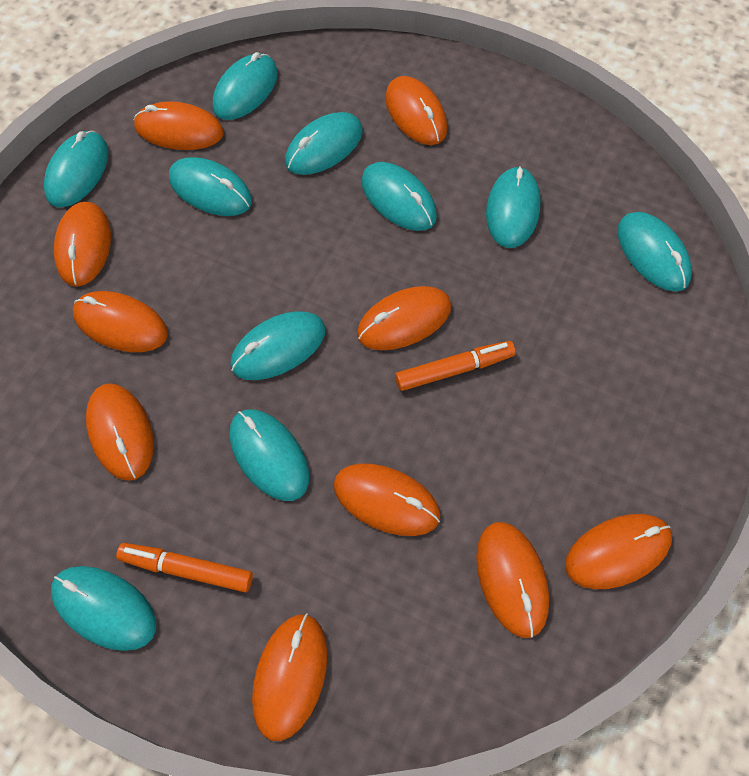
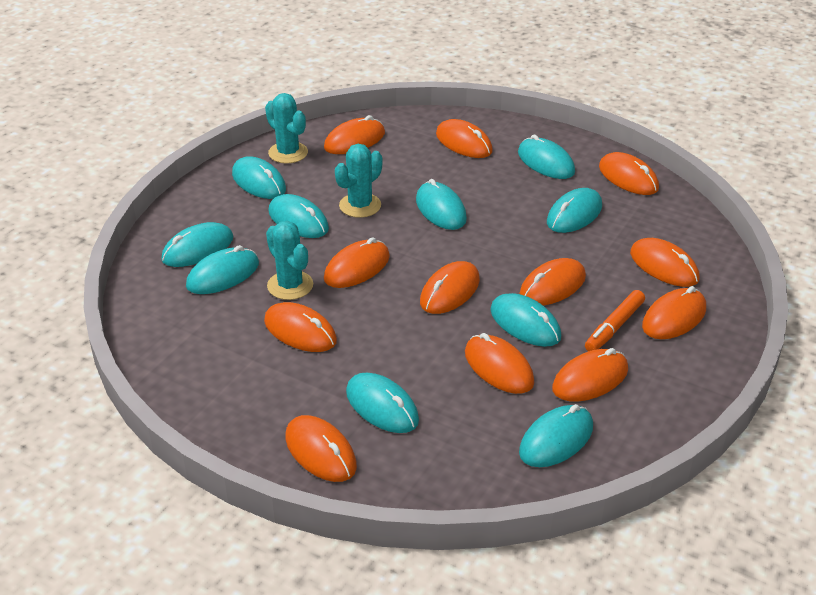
orange marker: 2 -> 1
orange mouse: 10 -> 12
turquoise cactus: 0 -> 3

